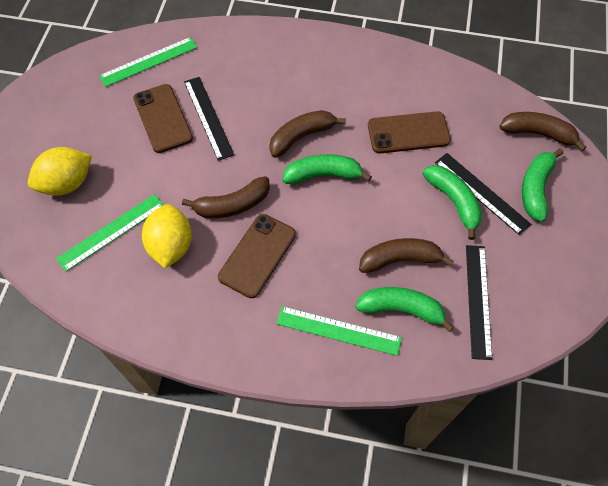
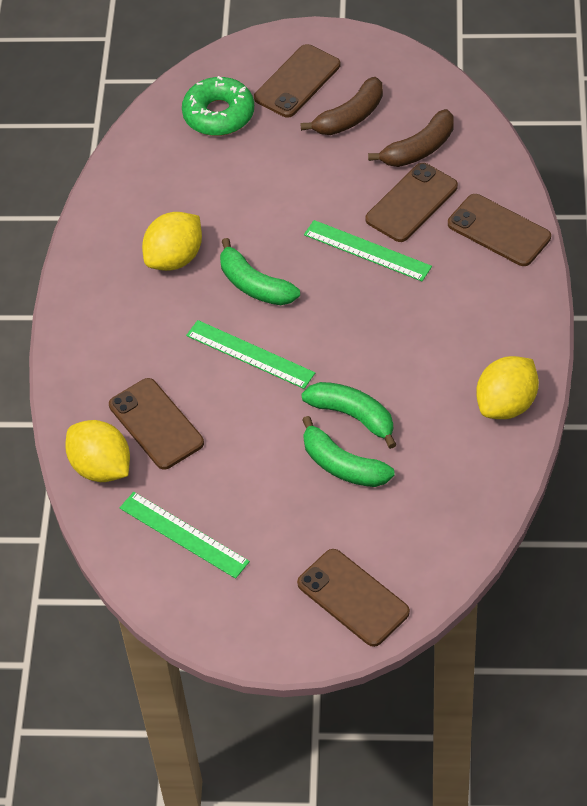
black ruler: 3 -> 0
brown banana: 4 -> 2
brown phone: 3 -> 5
green banana: 4 -> 3
green donut: 0 -> 1
yellow lemon: 2 -> 3

